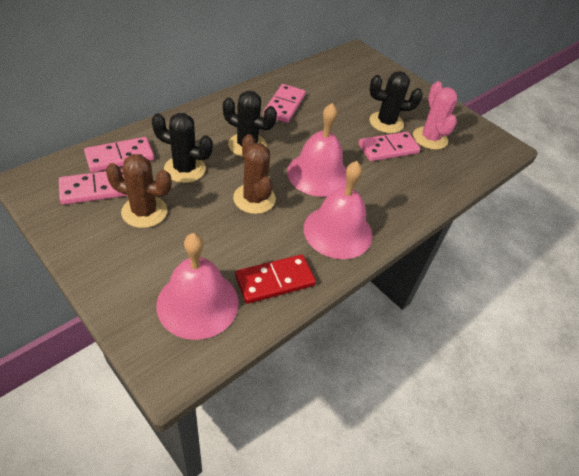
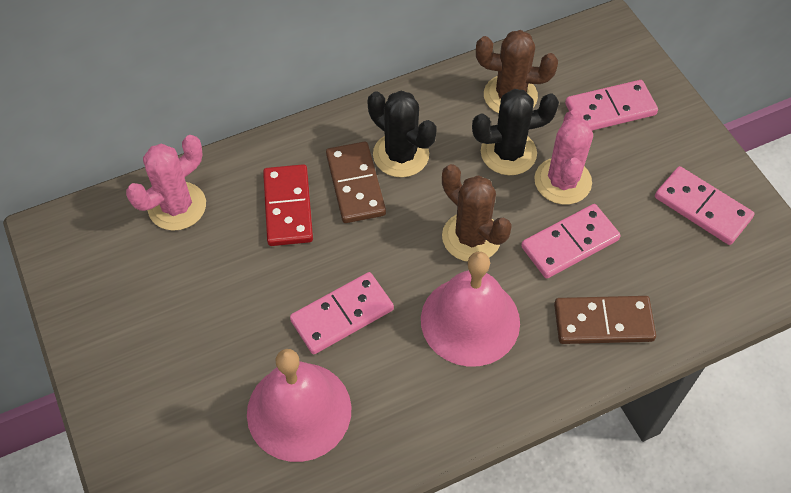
black cactus: 3 -> 2
brown domino: 0 -> 2
pink bell: 3 -> 2
pink cactus: 1 -> 2

